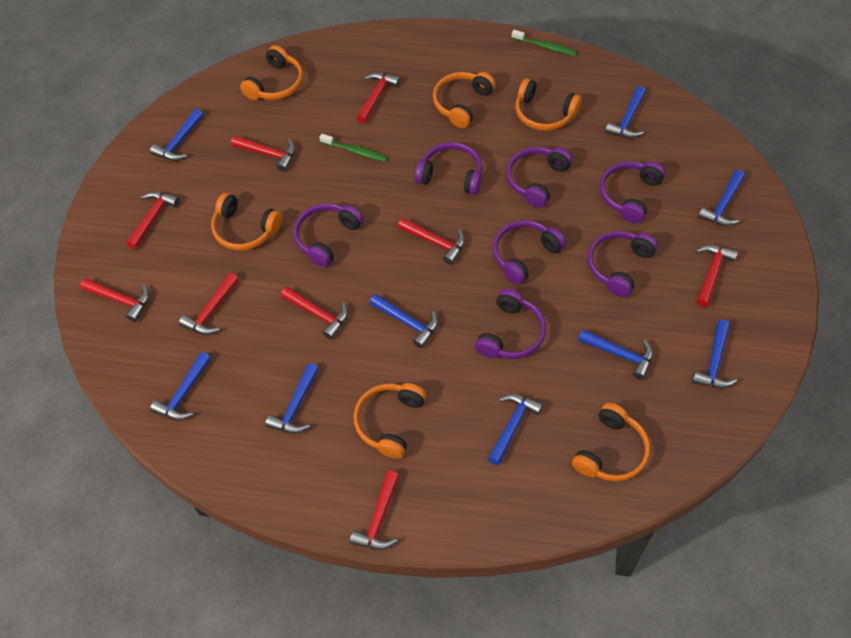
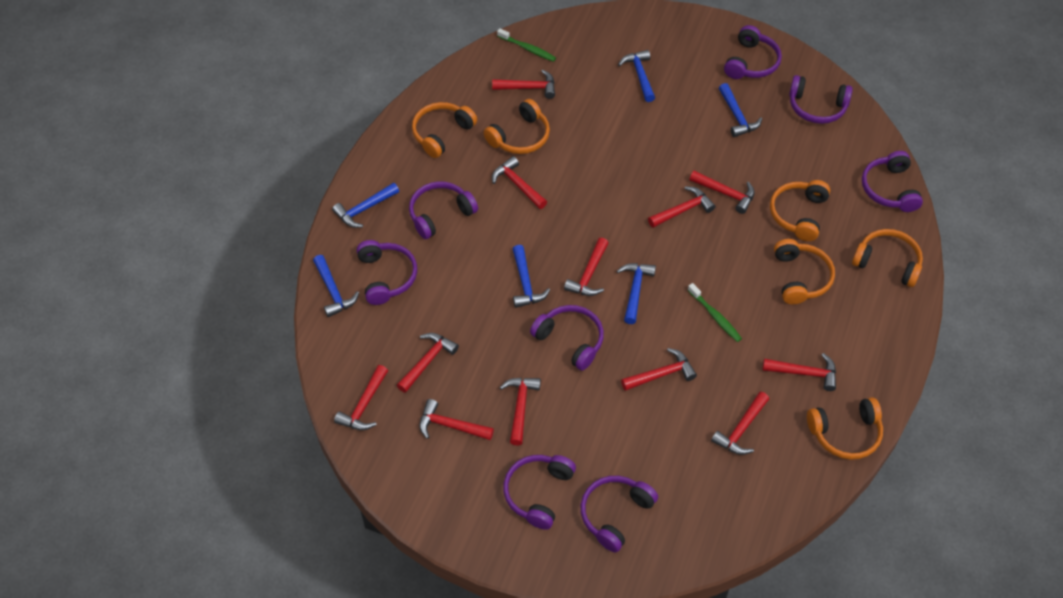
blue hammer: 9 -> 6
purple headphones: 7 -> 8
red hammer: 9 -> 12

